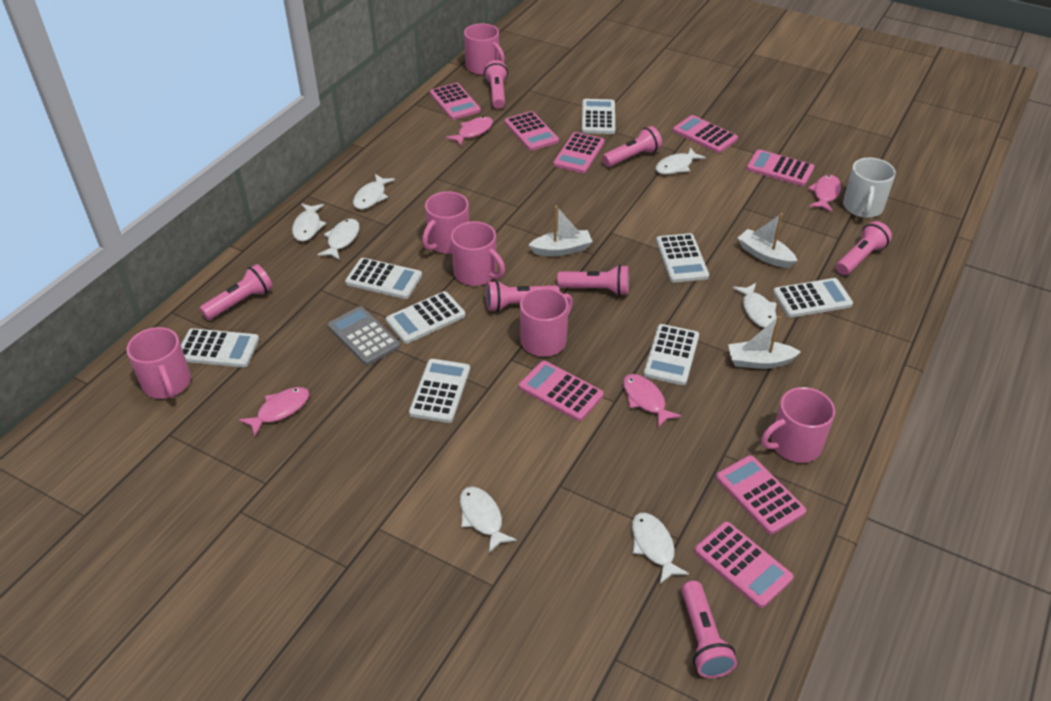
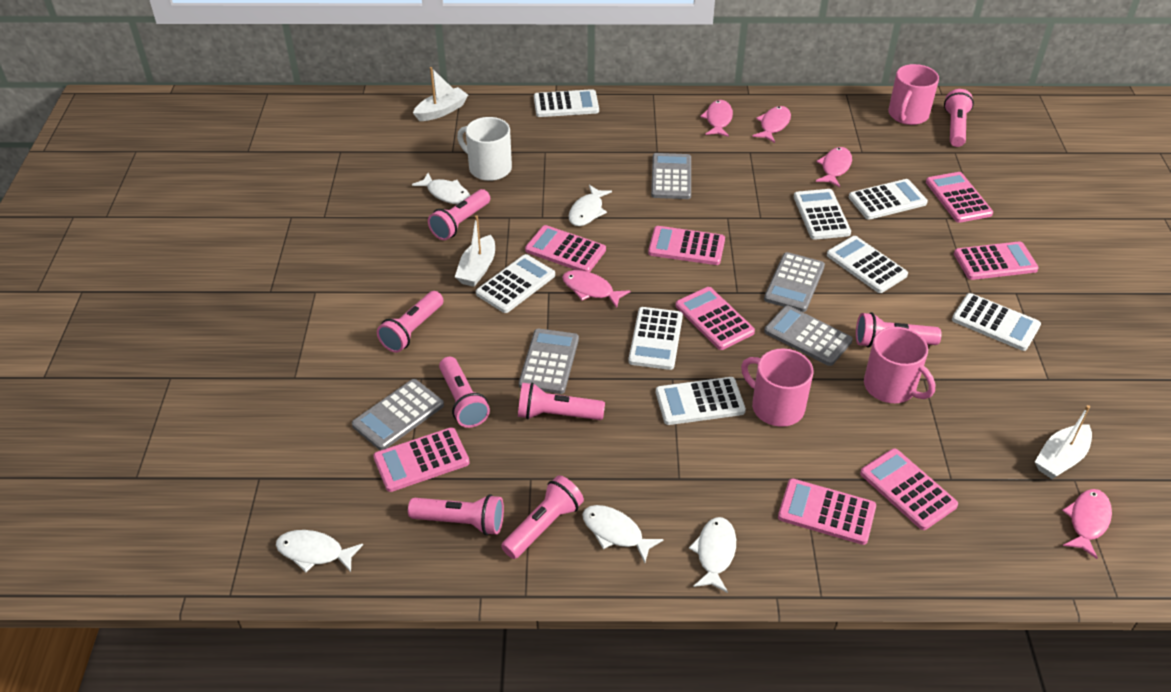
grey calculator: 1 -> 5
pink fish: 4 -> 5
pink flashlight: 7 -> 8
pink mug: 6 -> 3
white fish: 7 -> 5

